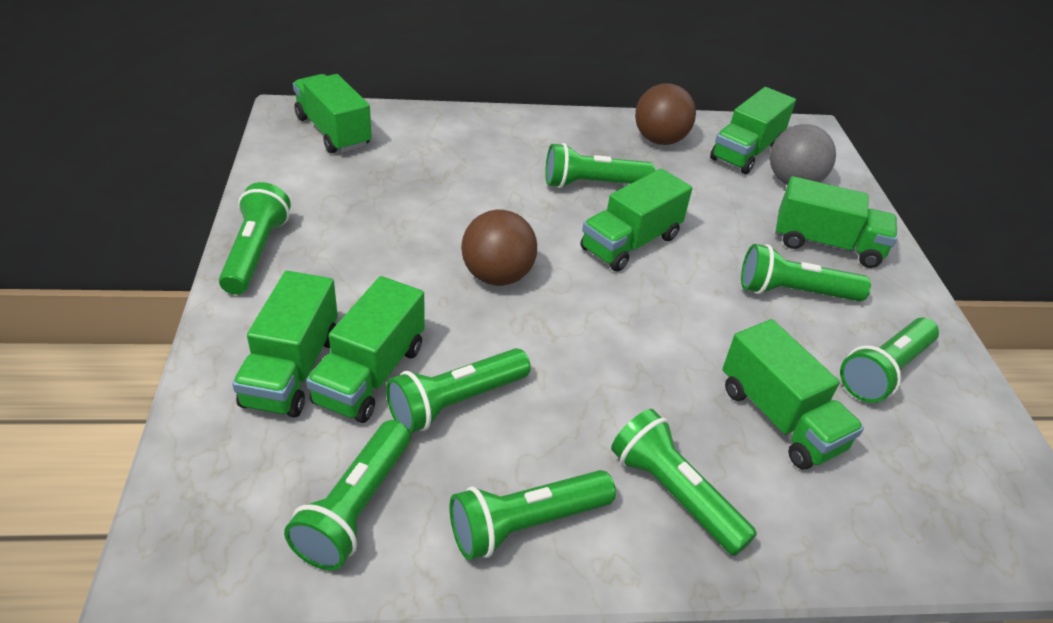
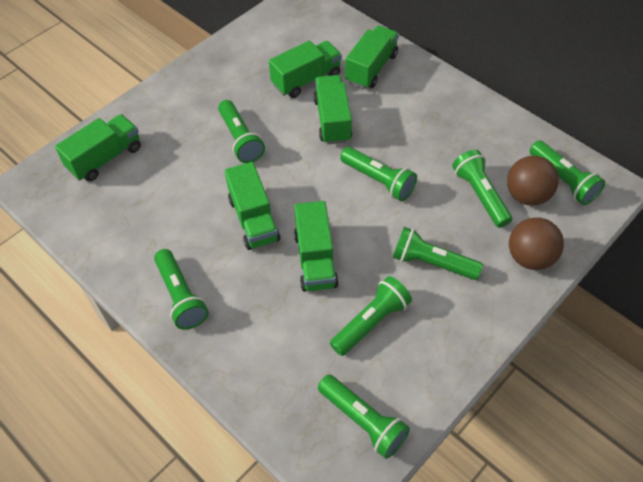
green truck: 7 -> 6
grey ball: 1 -> 0

